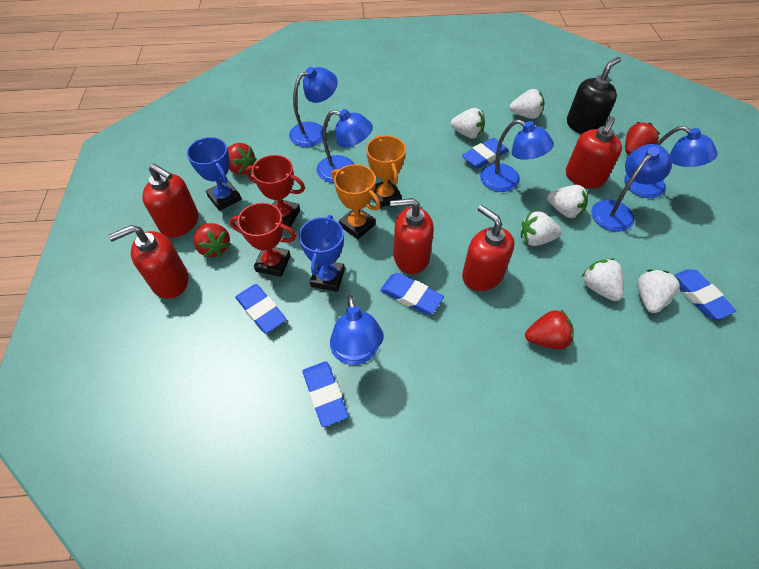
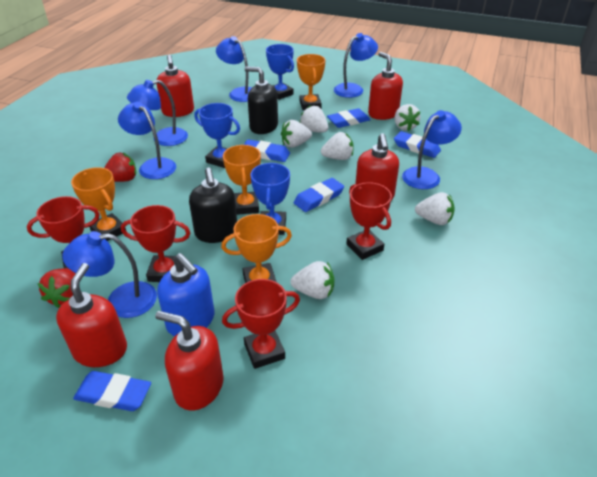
black soap dispenser: 1 -> 2
blue soap dispenser: 0 -> 1
blue trophy: 2 -> 3
orange trophy: 2 -> 4
red strawberry: 4 -> 2
red trophy: 2 -> 4

